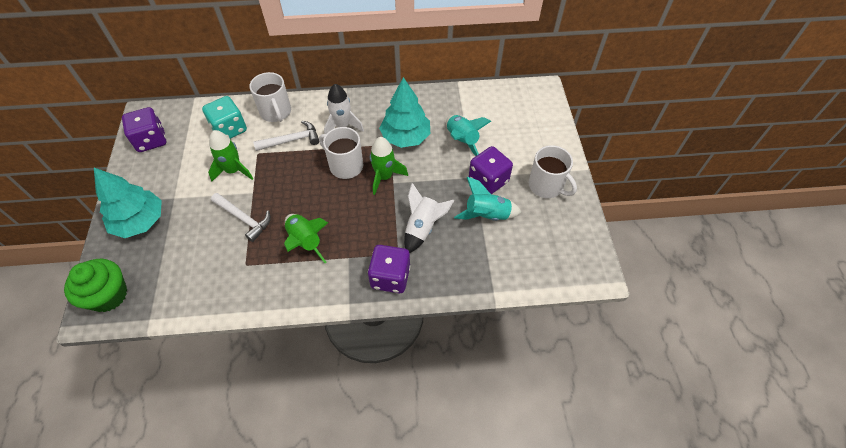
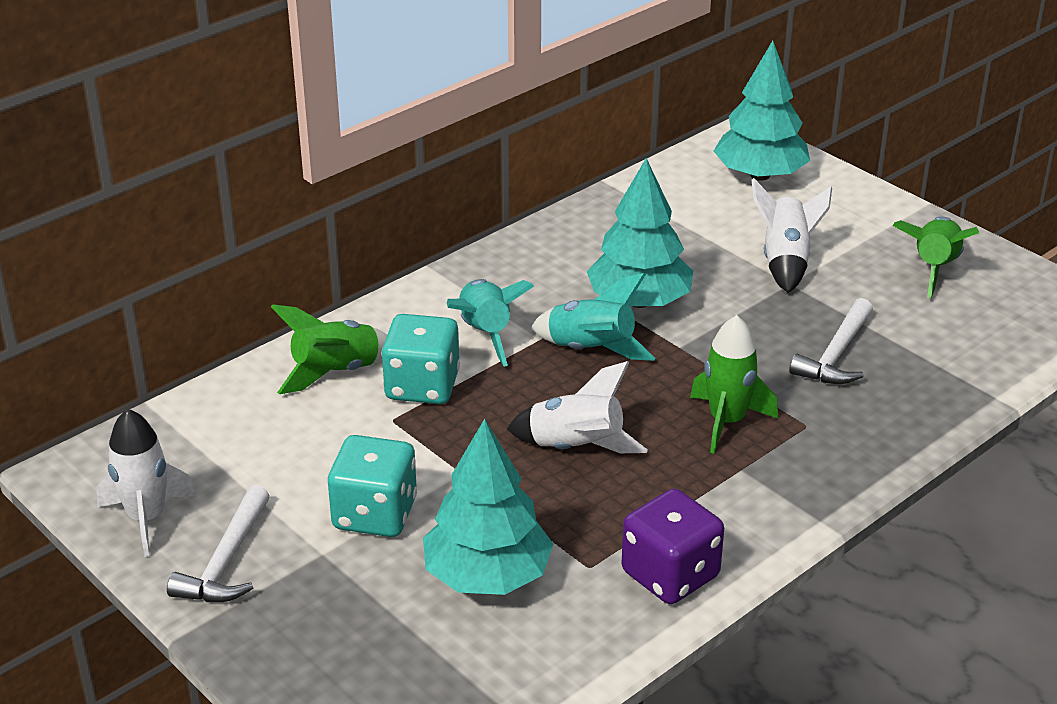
green cupcake: 1 -> 0
purple dice: 3 -> 1
turquoise dice: 1 -> 2
turquoise tree: 2 -> 3
white mug: 3 -> 0
white rocket: 2 -> 3

